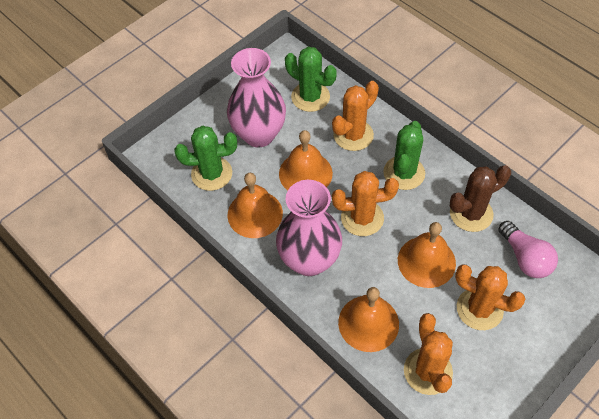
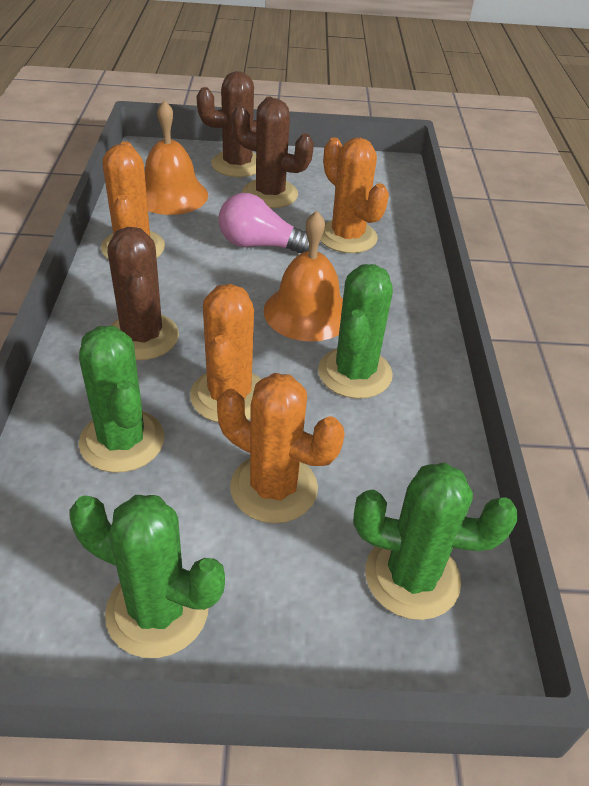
brown cactus: 1 -> 3
green cactus: 3 -> 4
orange bell: 4 -> 2
pink vase: 2 -> 0

